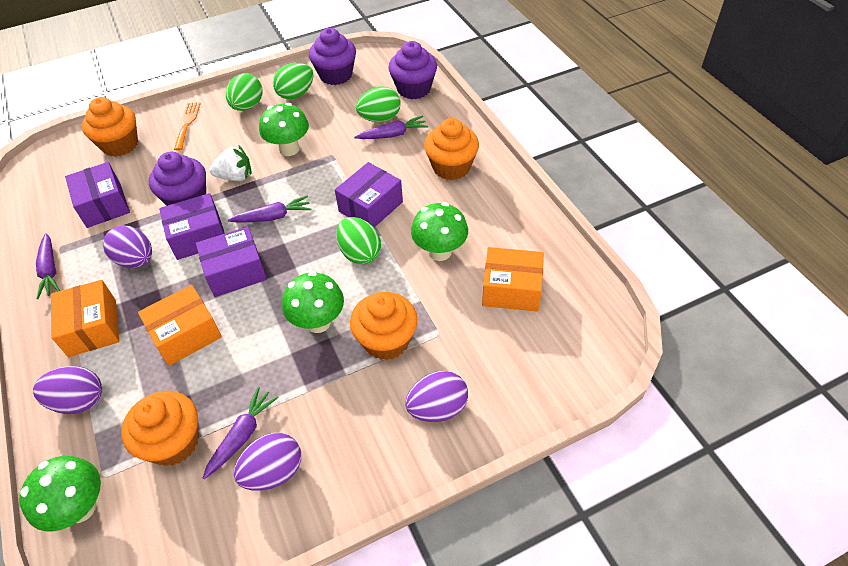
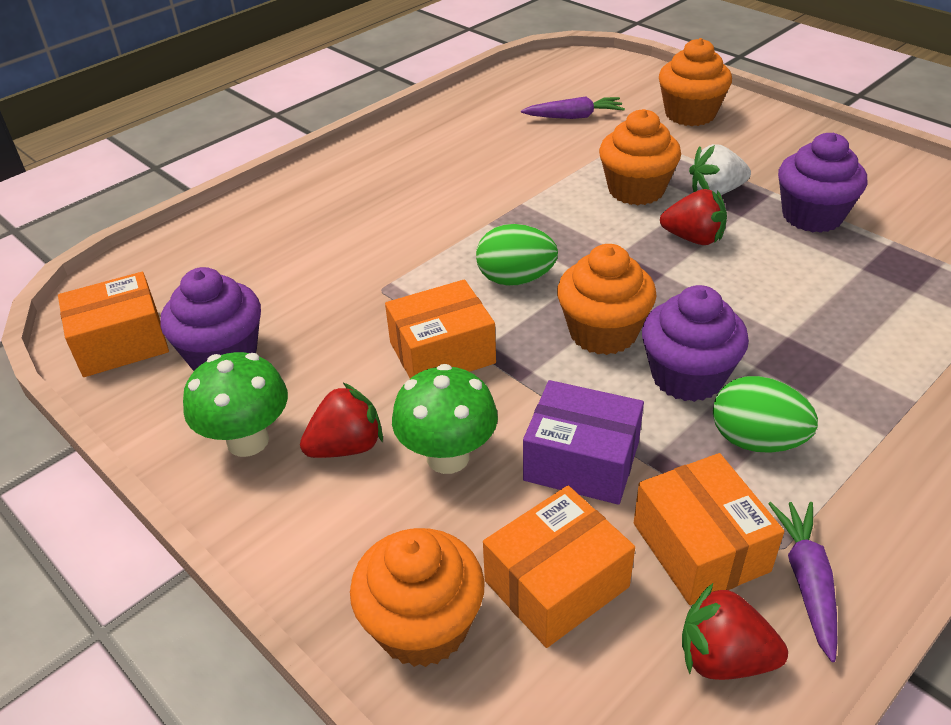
green egg: 4 -> 2
green mushroom: 4 -> 2
orange box: 3 -> 4
orange fork: 1 -> 0
purple box: 4 -> 1
purple carrot: 4 -> 2
purple egg: 4 -> 0
red strawberry: 0 -> 3

